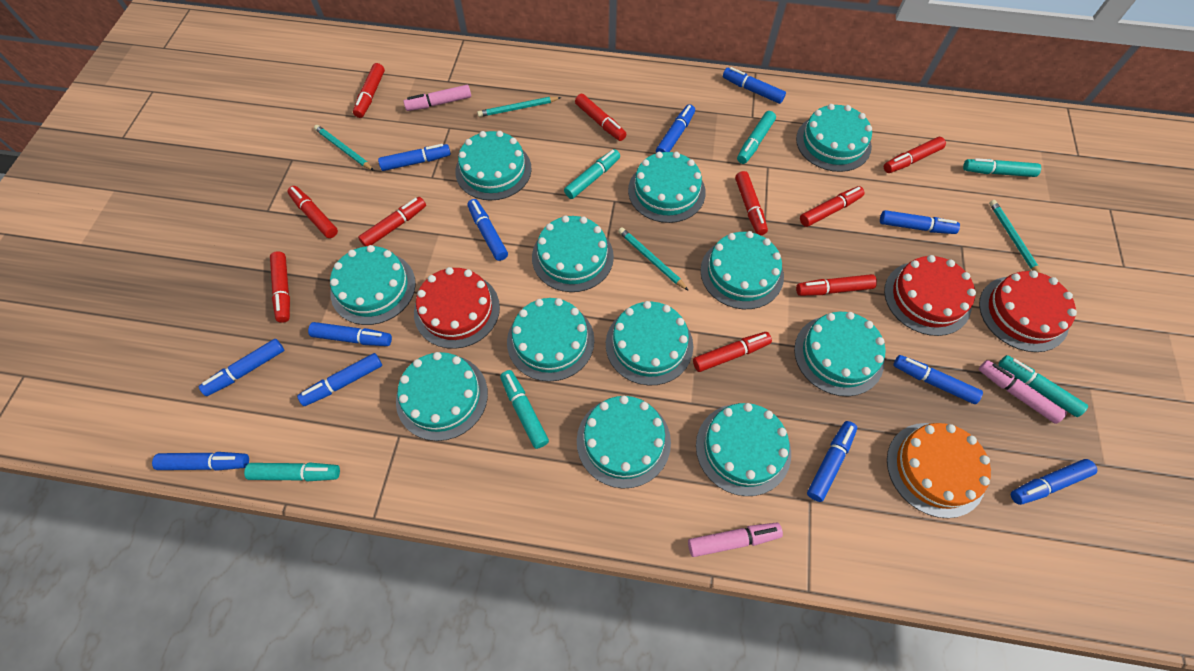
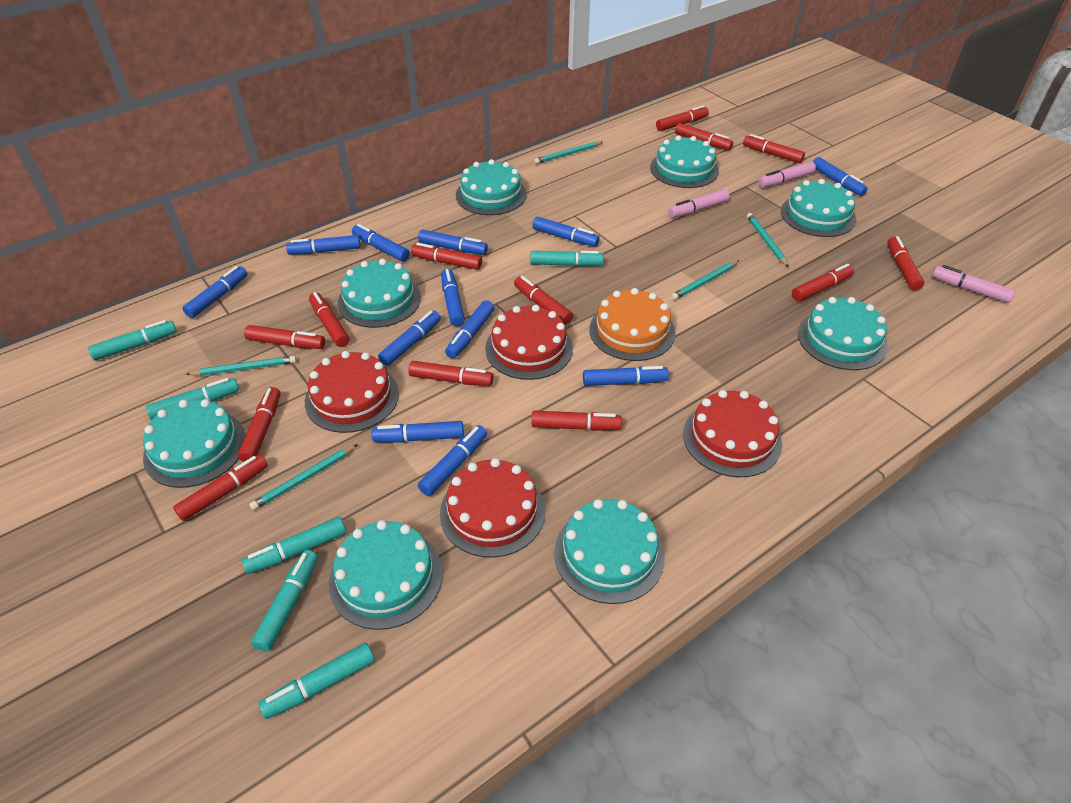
red cake: 3 -> 4
red marker: 10 -> 13
turquoise cake: 12 -> 8
turquoise pencil: 4 -> 5

